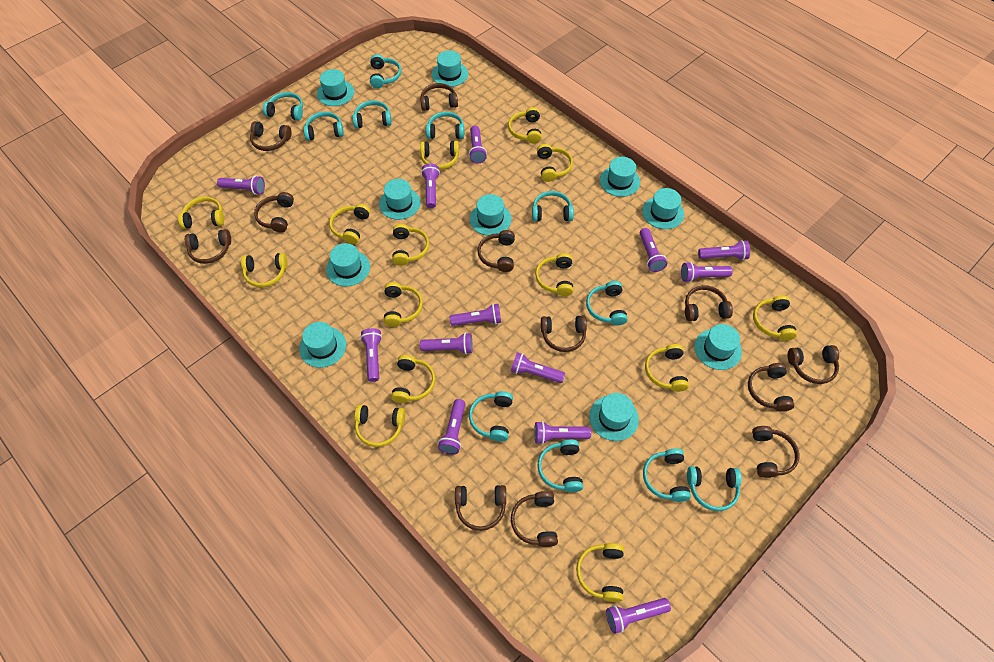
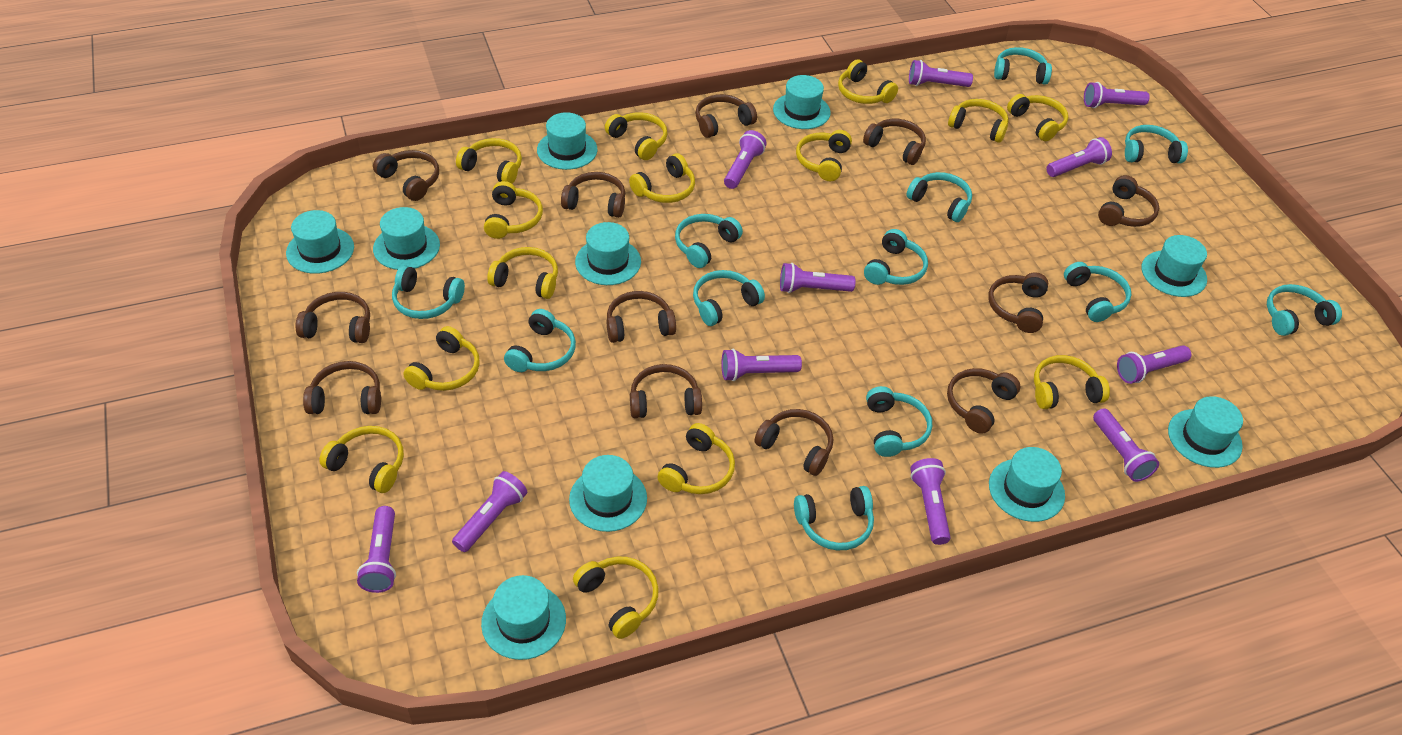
purple flashlight: 13 -> 11
turquoise headphones: 11 -> 12

